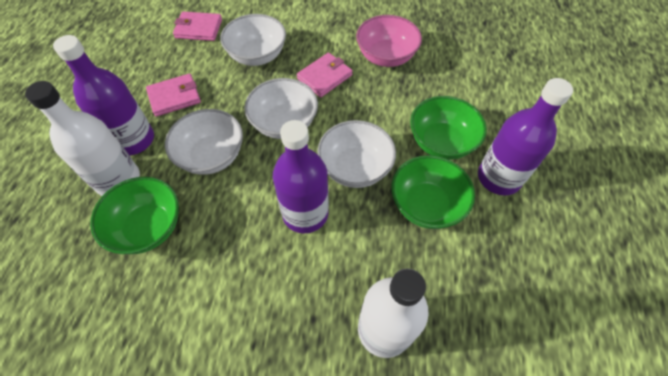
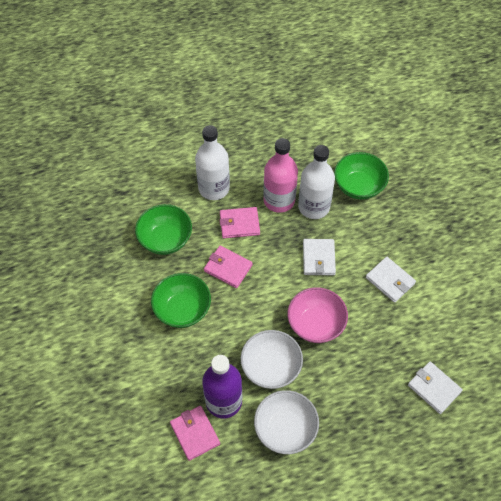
pink bottle: 0 -> 1
purple bottle: 3 -> 1
white bowl: 4 -> 2
white wallet: 0 -> 3

